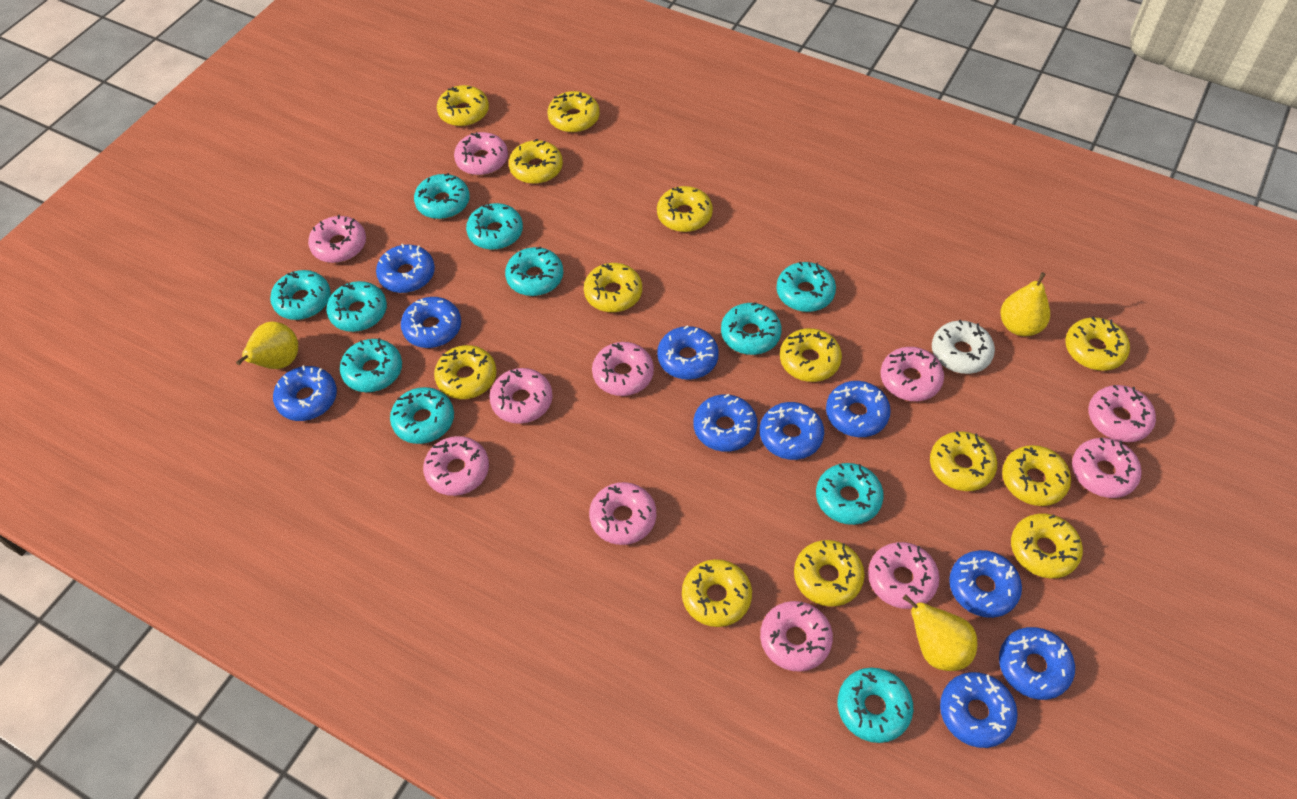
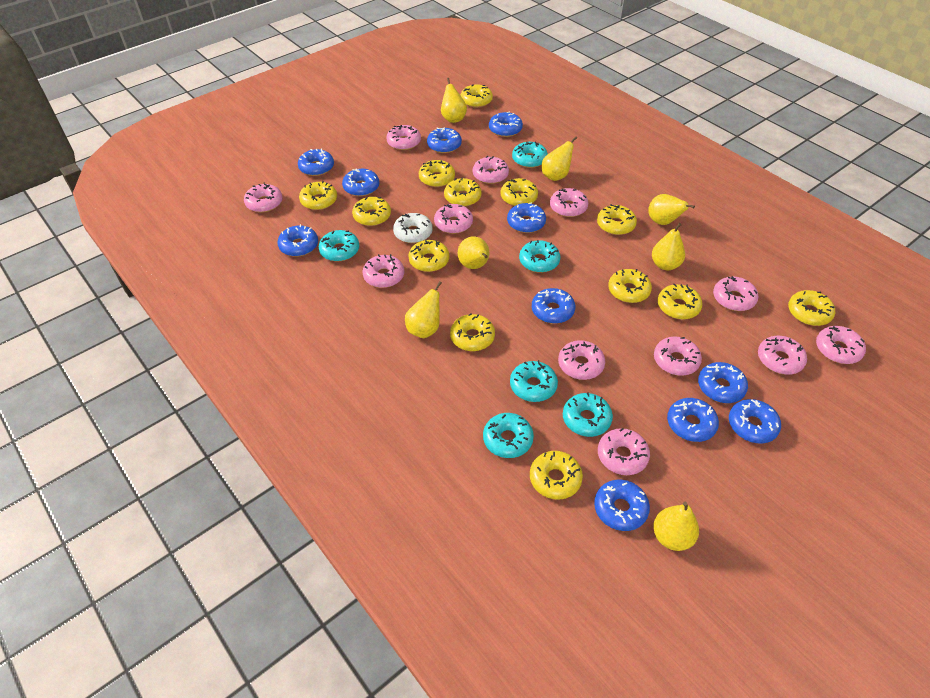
blue donut: 10 -> 11
pink donut: 11 -> 12
turquoise donut: 11 -> 6
yellow pear: 3 -> 7

